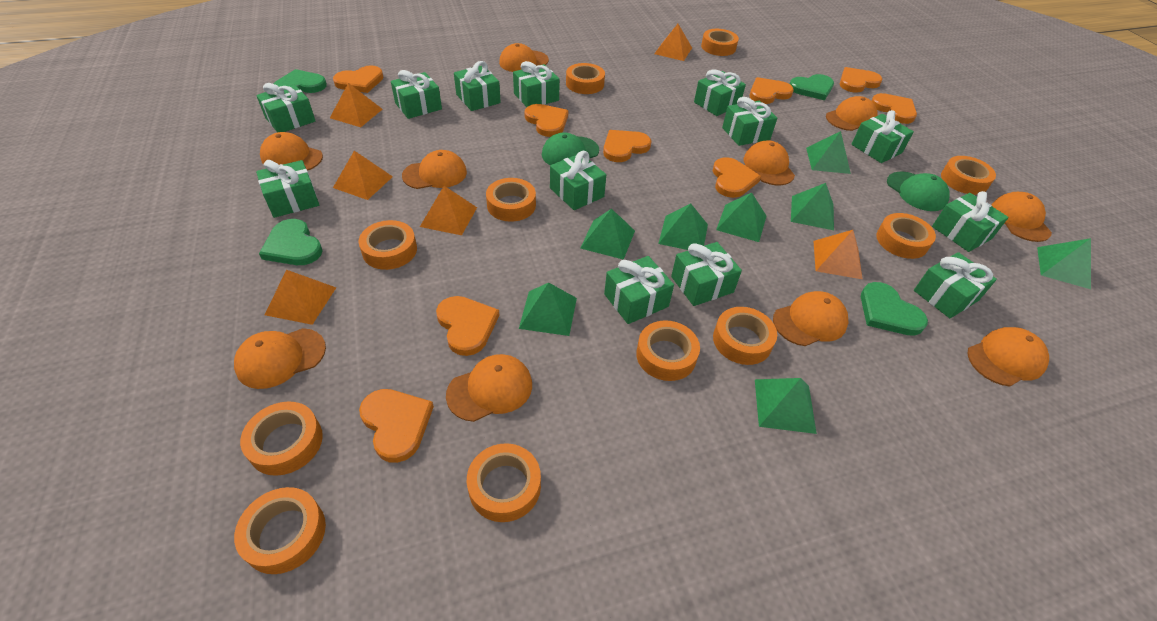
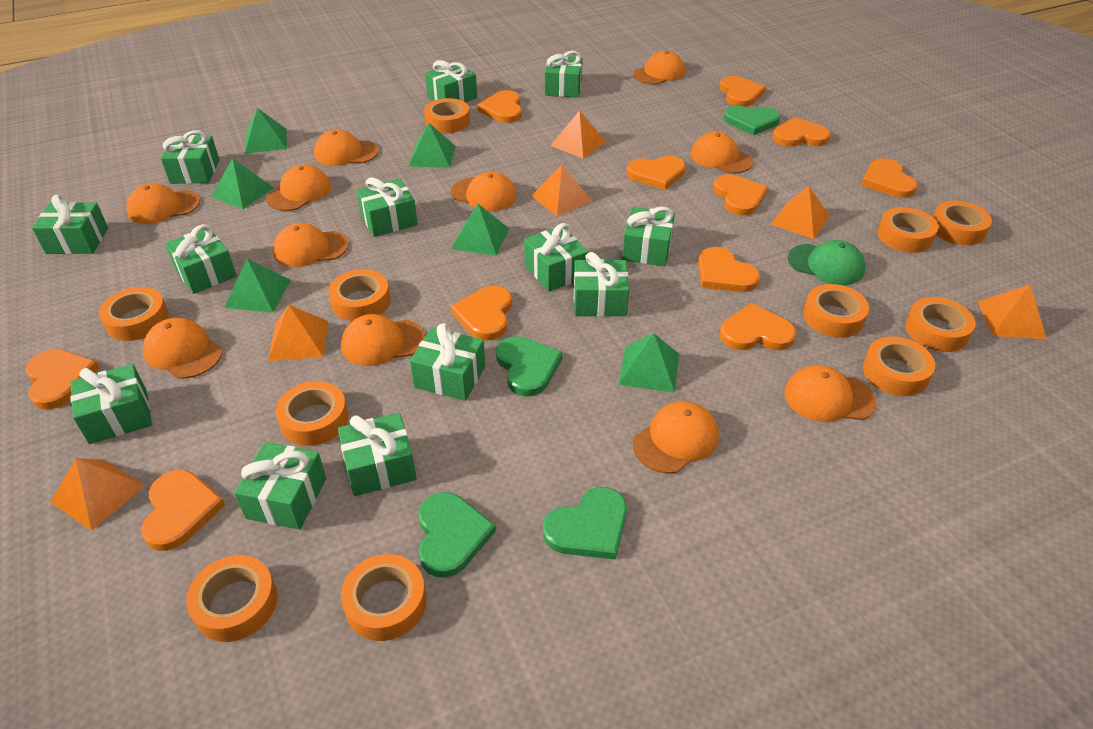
green cap: 2 -> 1
green pyramid: 8 -> 6
orange cap: 10 -> 11
orange heart: 9 -> 11

